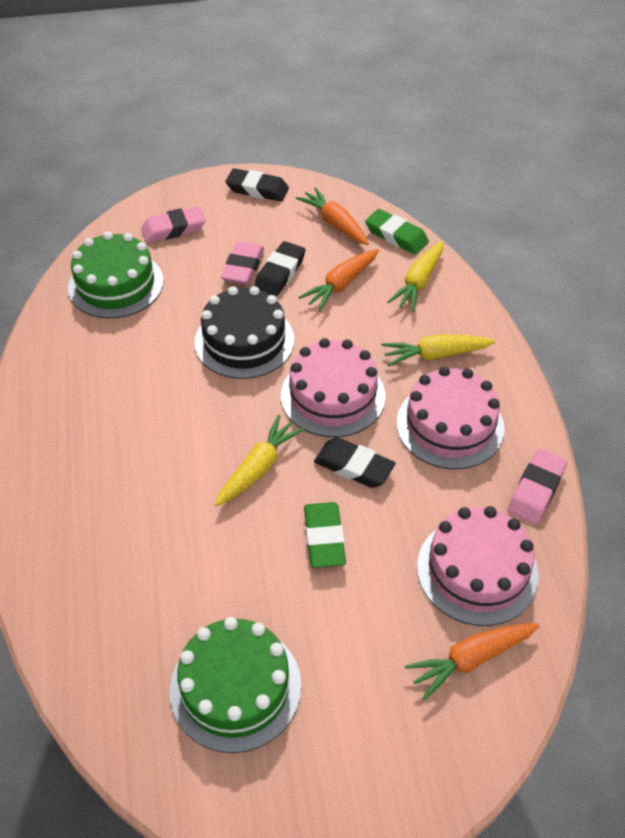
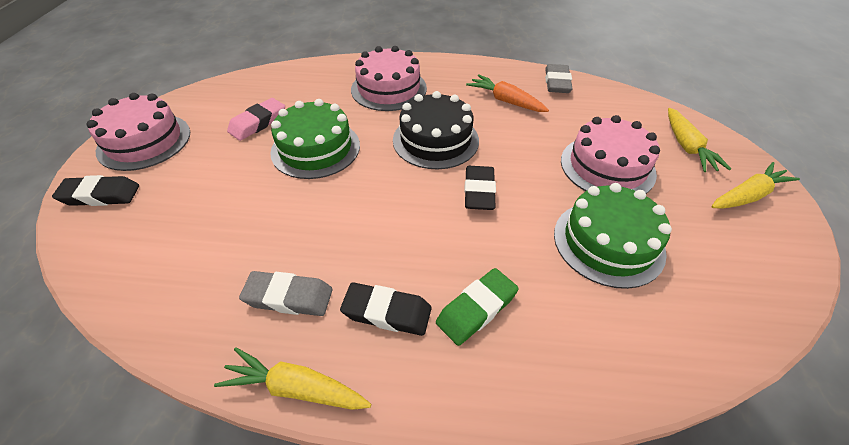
green eraser: 2 -> 1
grey eraser: 0 -> 2
orange carrot: 3 -> 1
pink eraser: 3 -> 1

